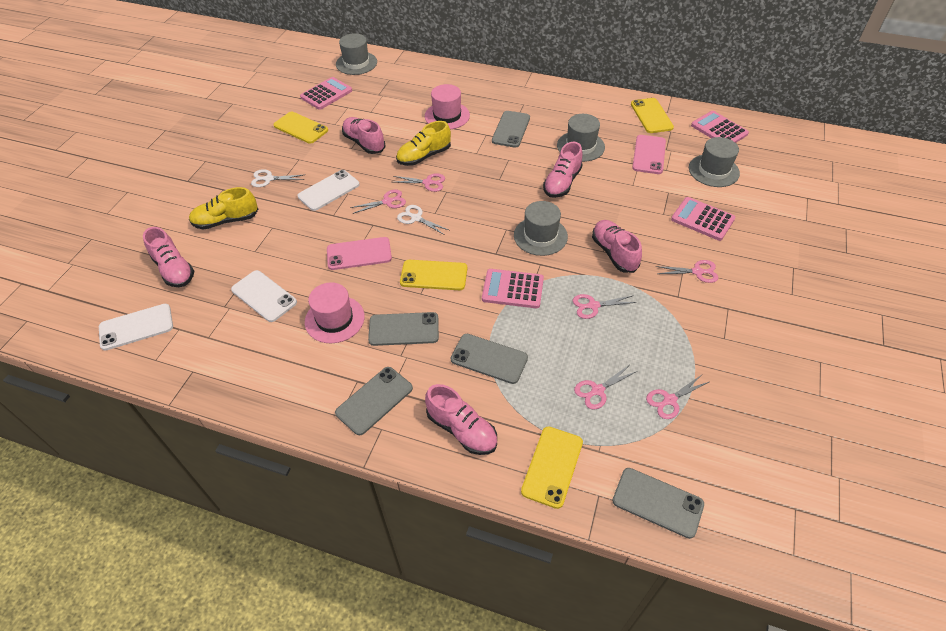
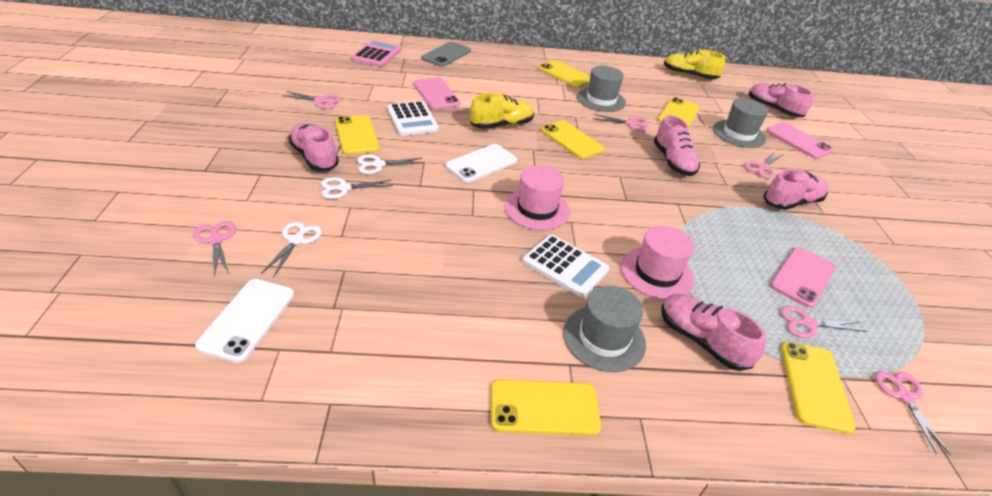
grey hat: 4 -> 3
grey phone: 5 -> 1
pink calculator: 4 -> 1
pink phone: 2 -> 3
white calculator: 0 -> 2
white phone: 3 -> 2
white scissors: 2 -> 3
yellow phone: 4 -> 6

